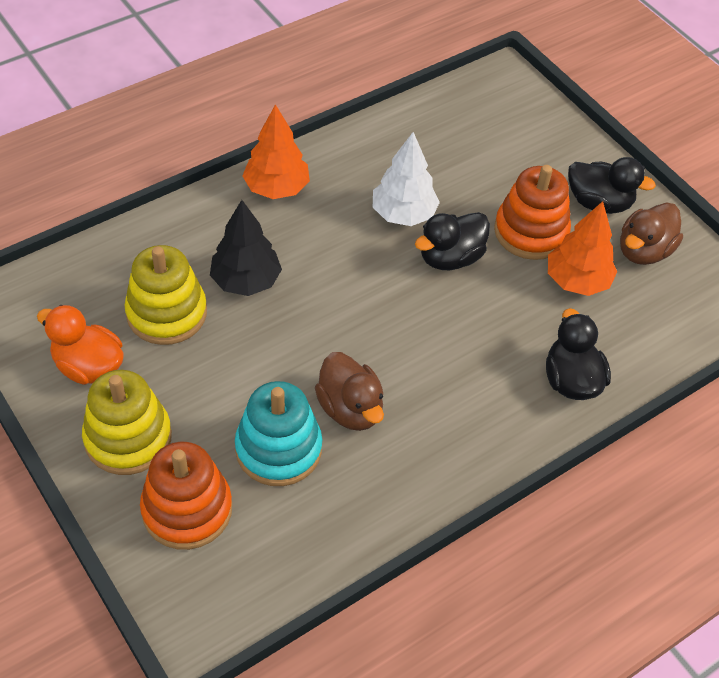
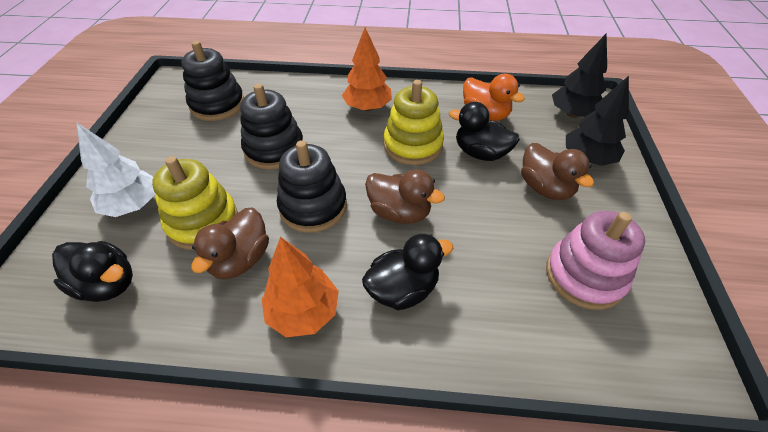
black stacking toy: 0 -> 3
black tree: 1 -> 2
brown duck: 2 -> 3
orange stacking toy: 2 -> 0
pink stacking toy: 0 -> 1
turquoise stacking toy: 1 -> 0

